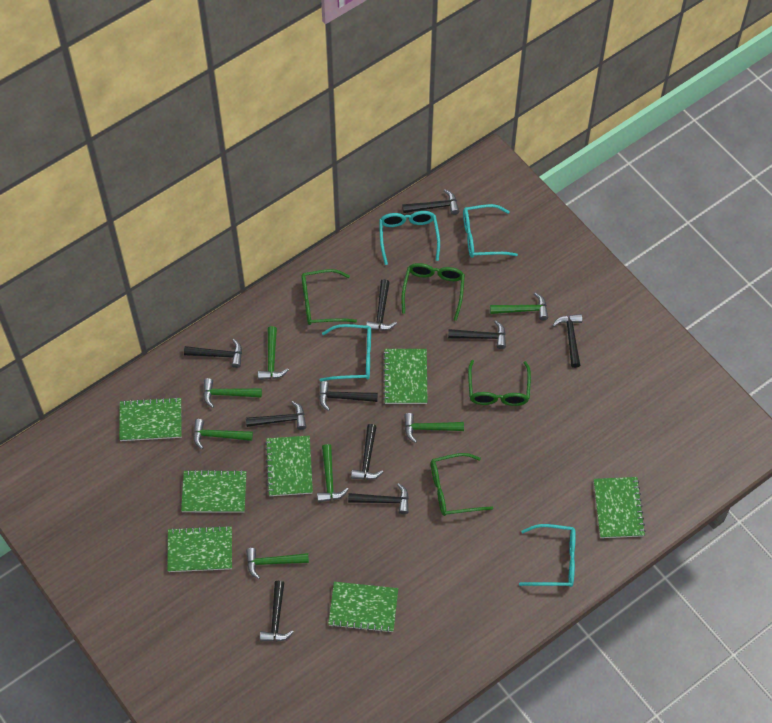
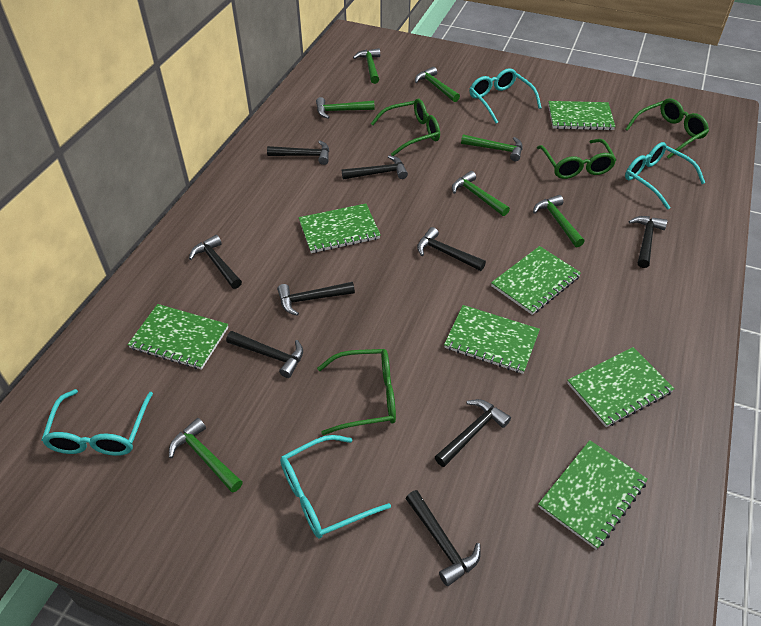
black hammer: 10 -> 9

